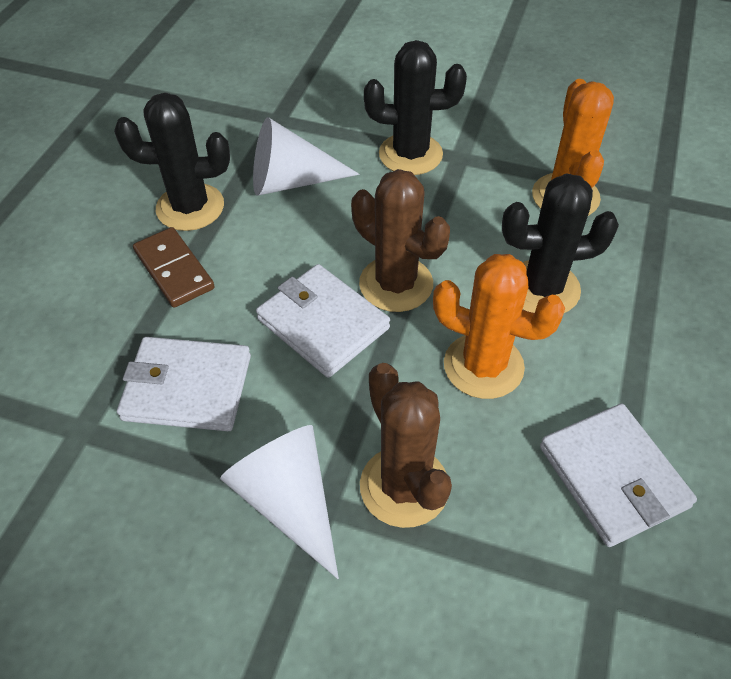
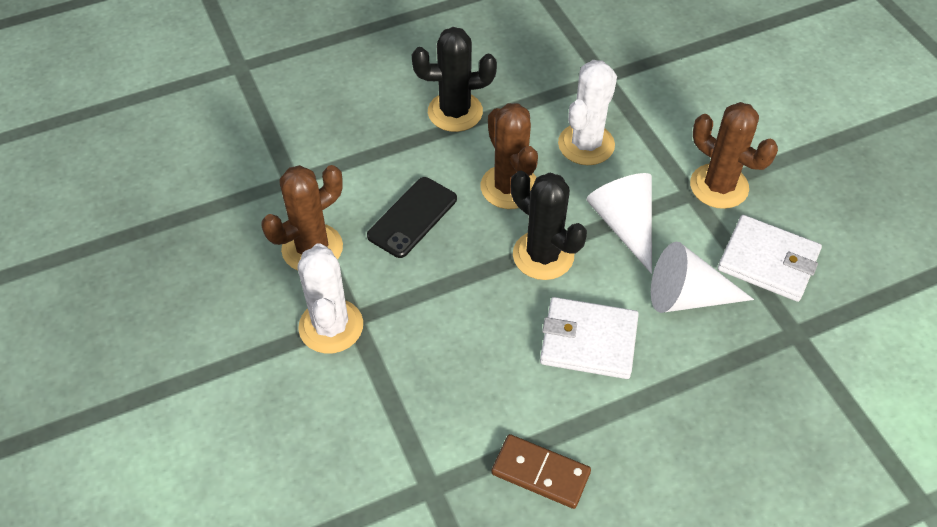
black cactus: 3 -> 2
black phone: 0 -> 1
brown cactus: 2 -> 3
orange cactus: 2 -> 0
white cactus: 0 -> 2
white wallet: 3 -> 2

